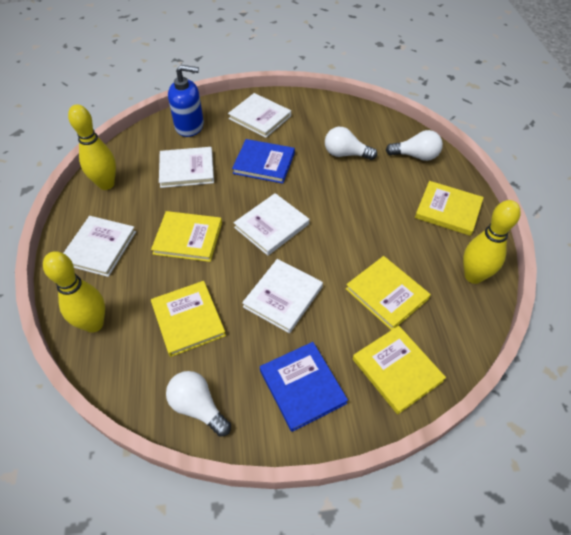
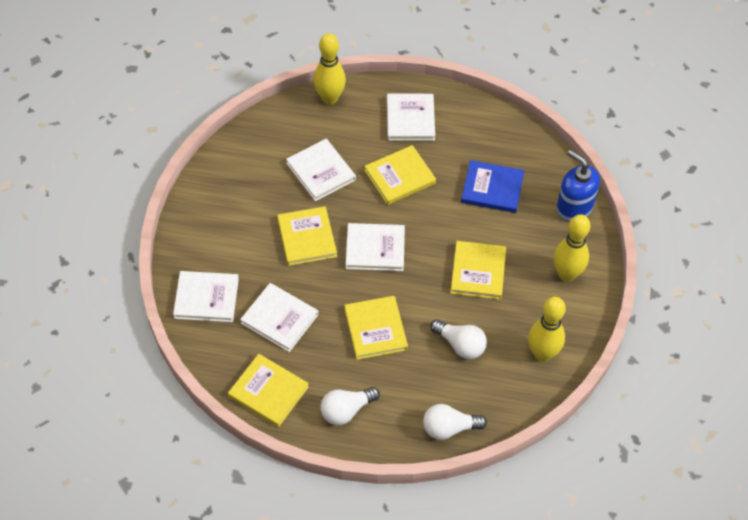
blue book: 2 -> 1

